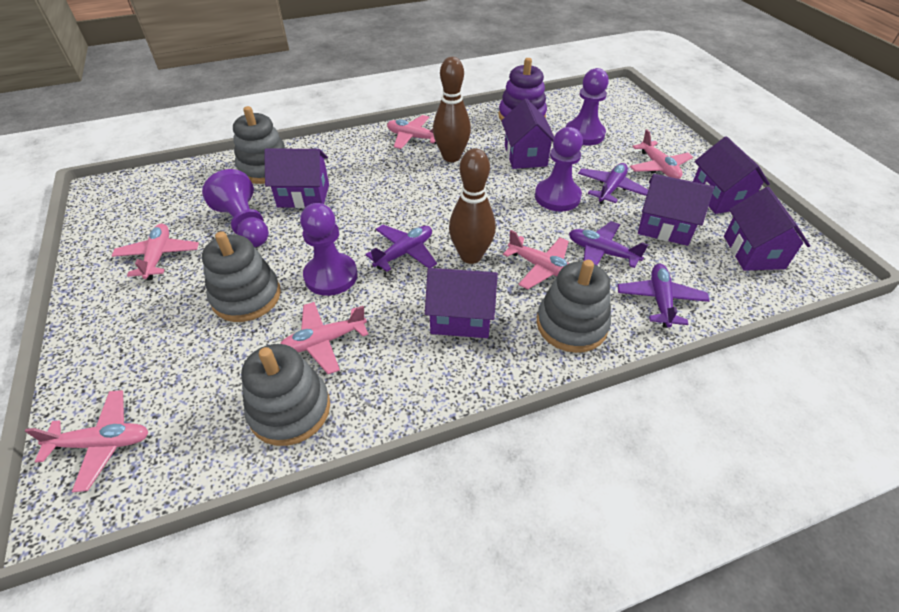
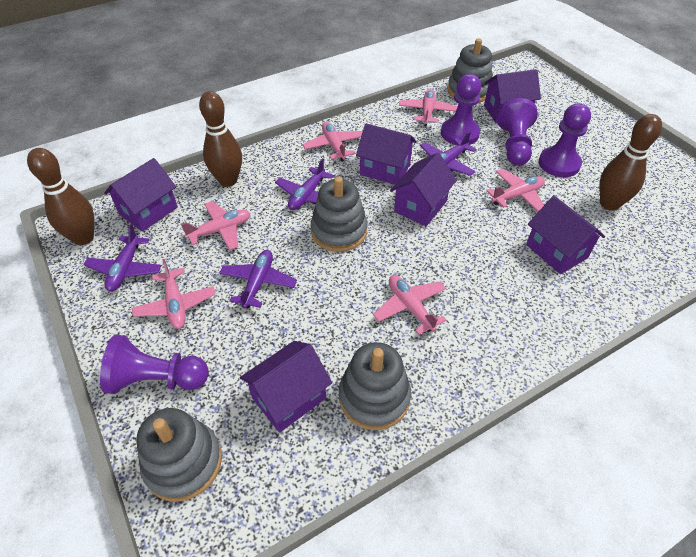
brown bowling pin: 2 -> 3
purple stacking toy: 1 -> 0

